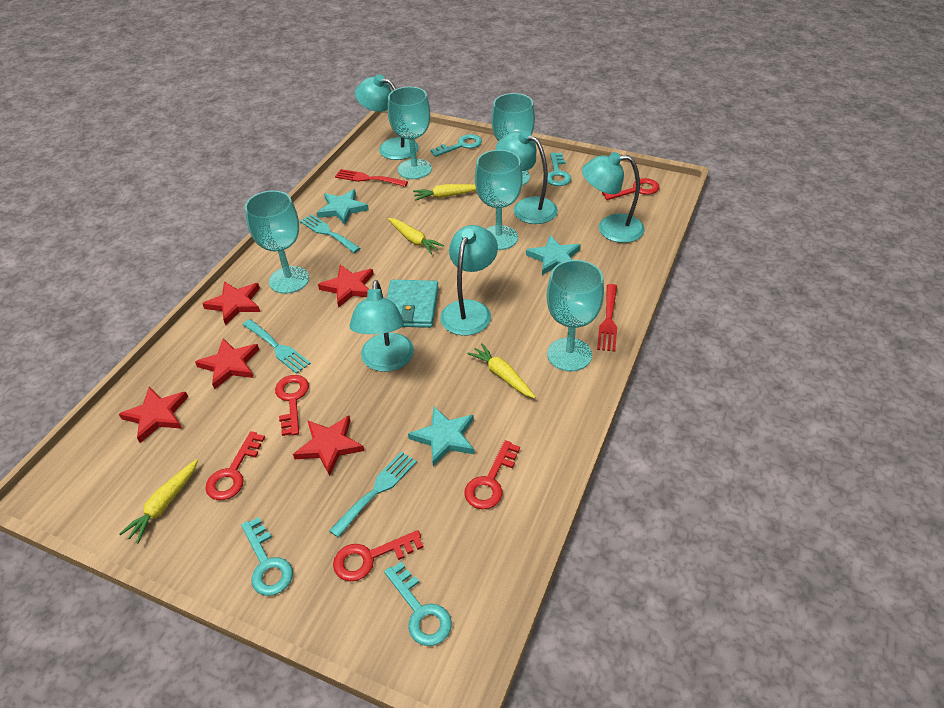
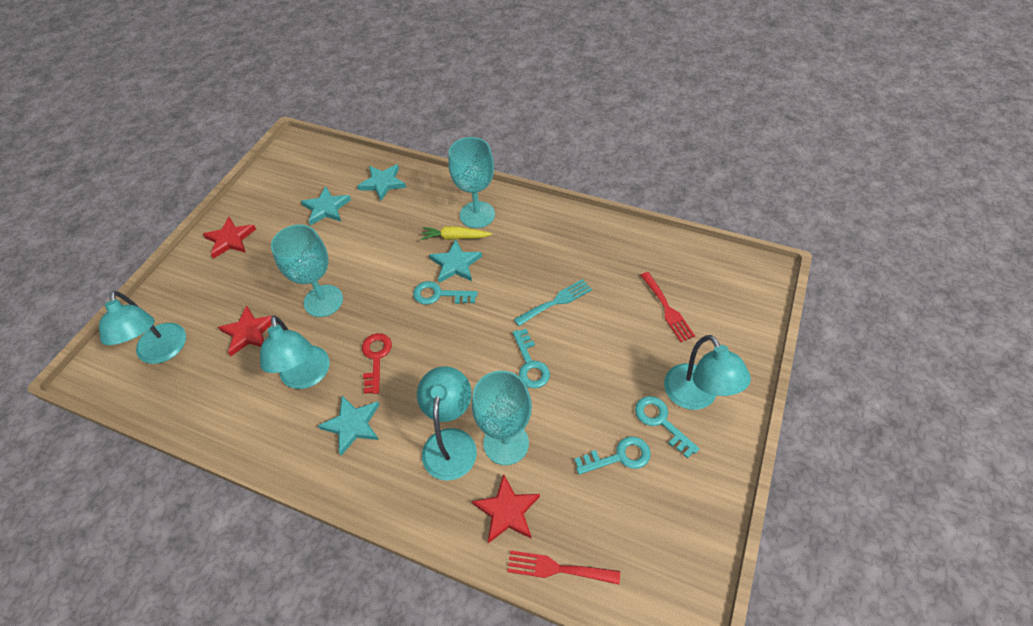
red key: 5 -> 1
red star: 5 -> 3
turquoise fork: 3 -> 1
turquoise goblet: 5 -> 3
turquoise lamp: 5 -> 4
turquoise star: 3 -> 4
turquoise wallet: 1 -> 0
yellow carrot: 4 -> 1

